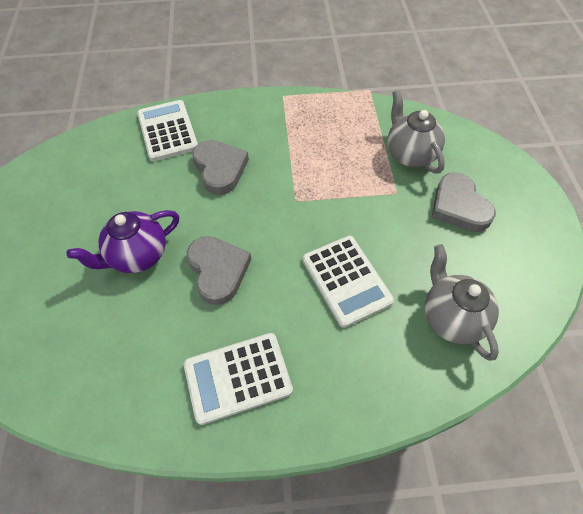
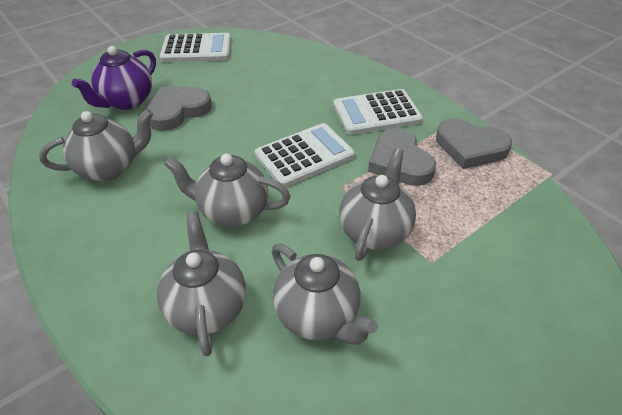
grey teapot: 2 -> 5

